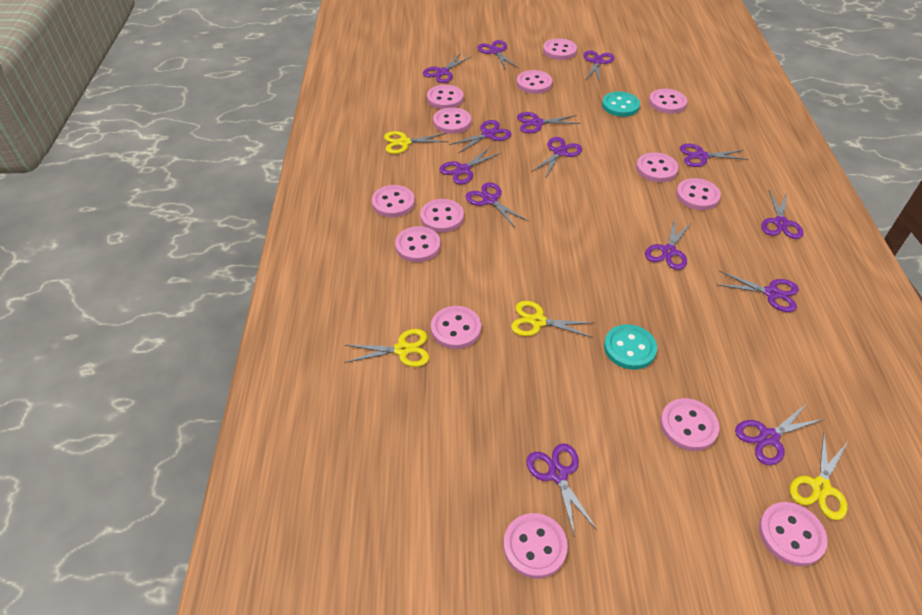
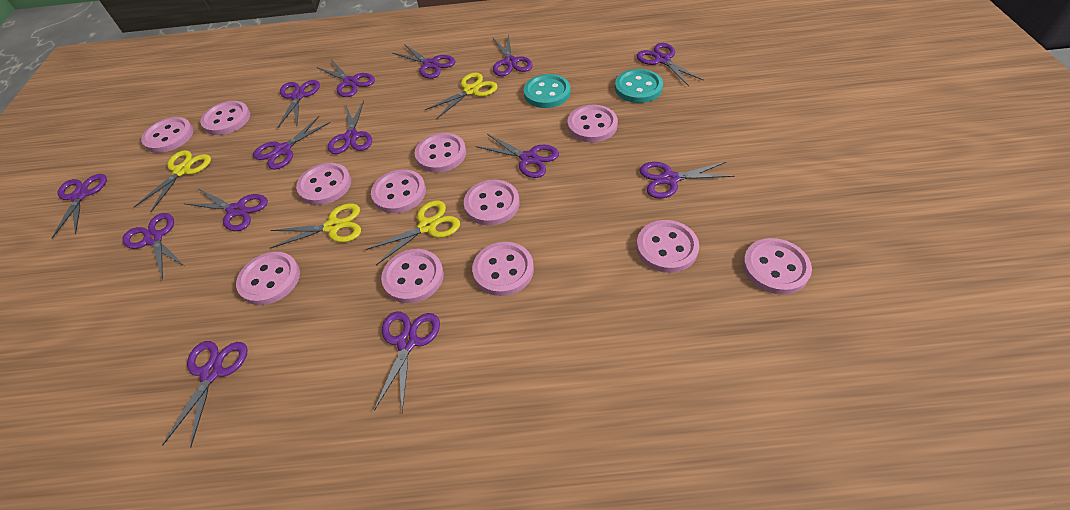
pink button: 14 -> 12

